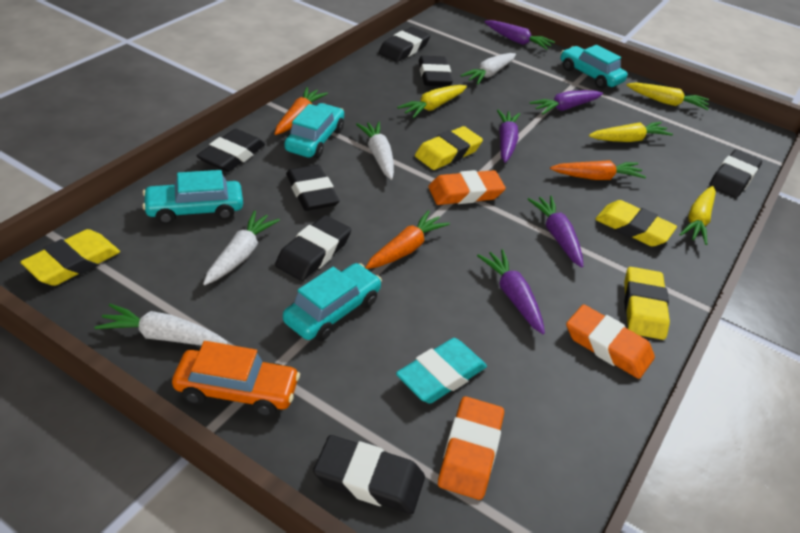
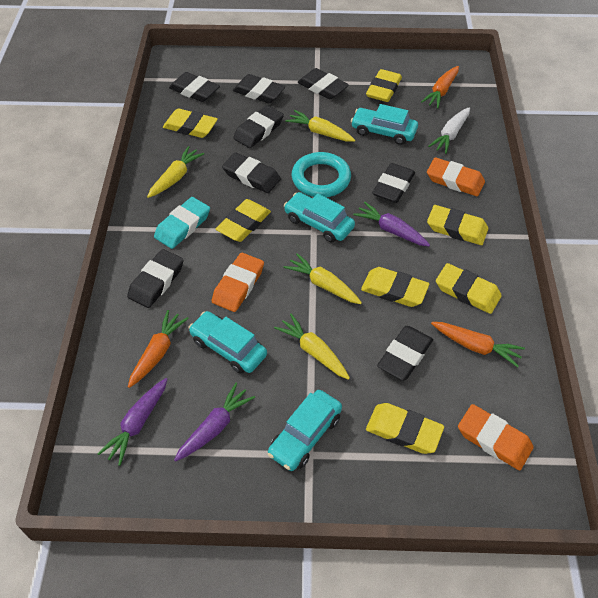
black eraser: 7 -> 8
orange car: 1 -> 0
purple carrot: 5 -> 3
turquoise ring: 0 -> 1
white carrot: 4 -> 1
yellow eraser: 4 -> 7

